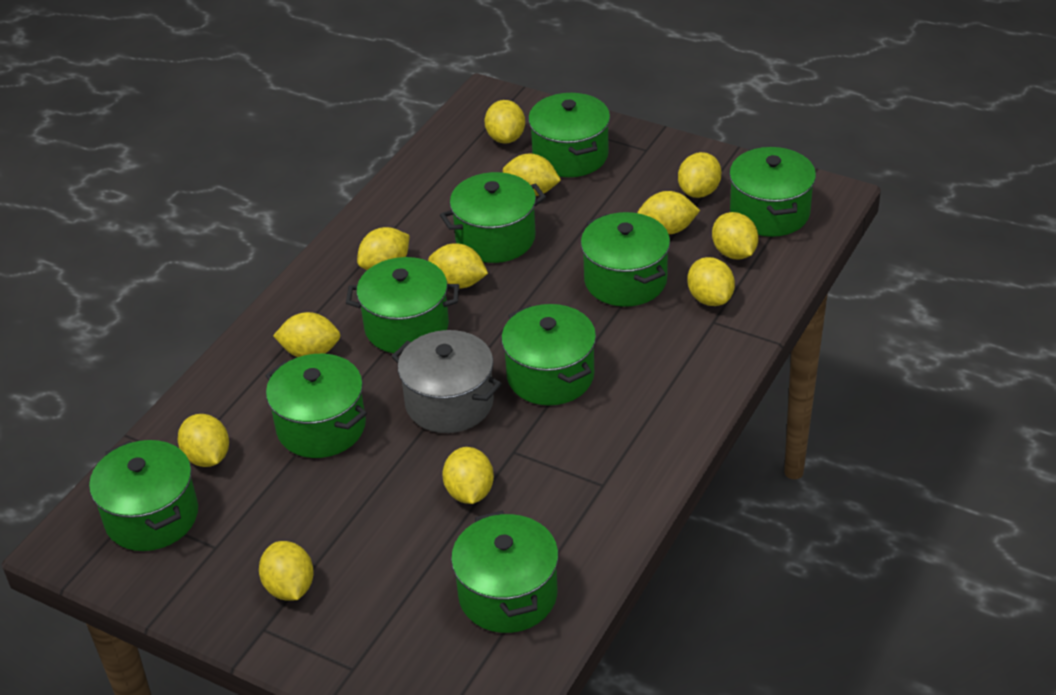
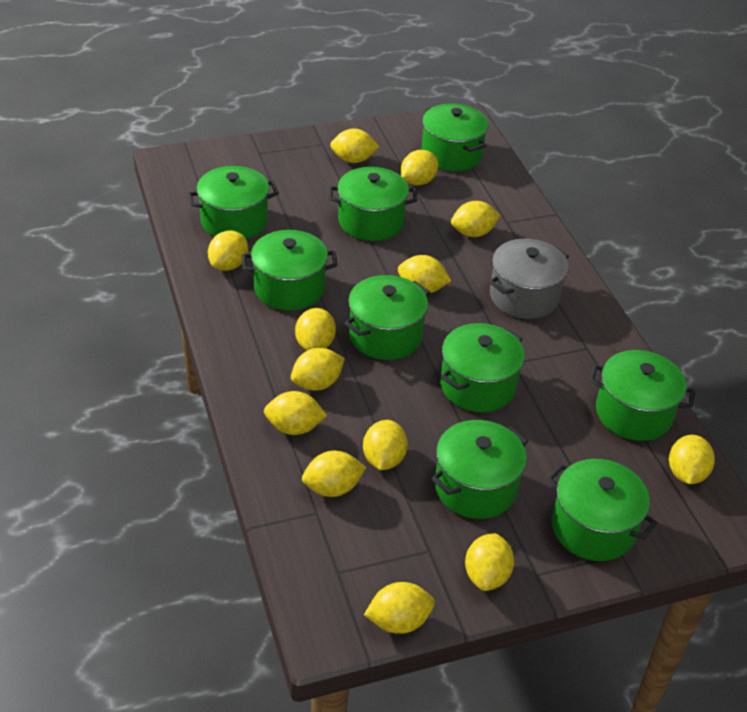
yellow lemon: 12 -> 13

